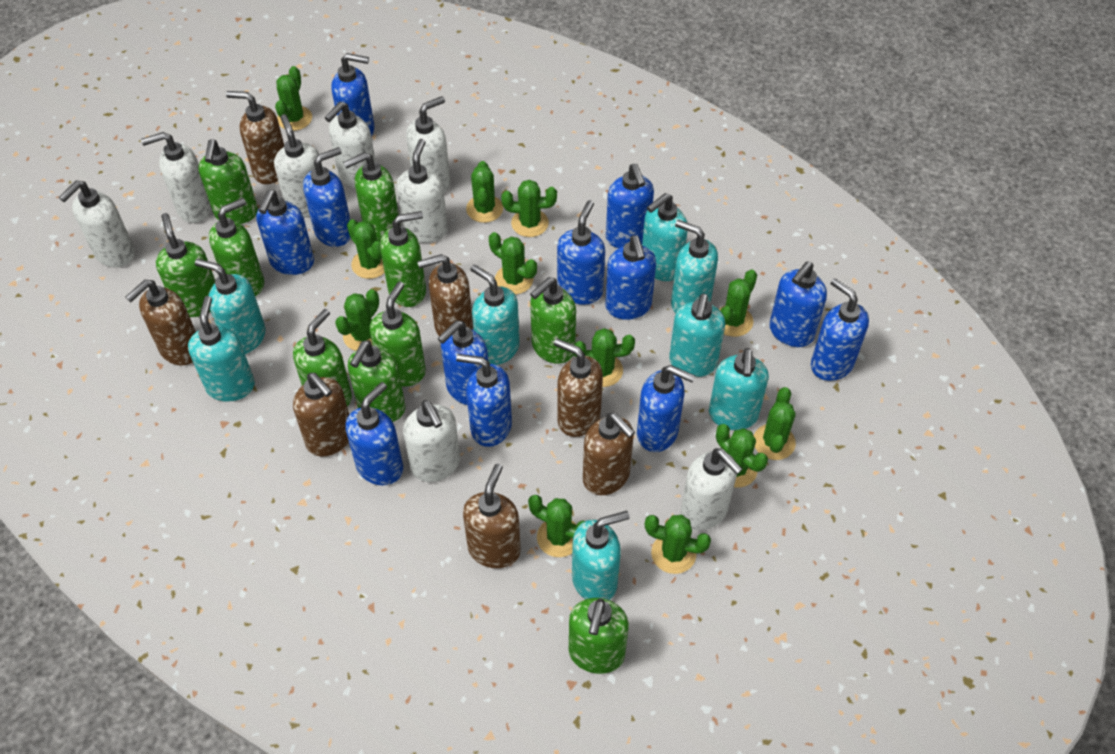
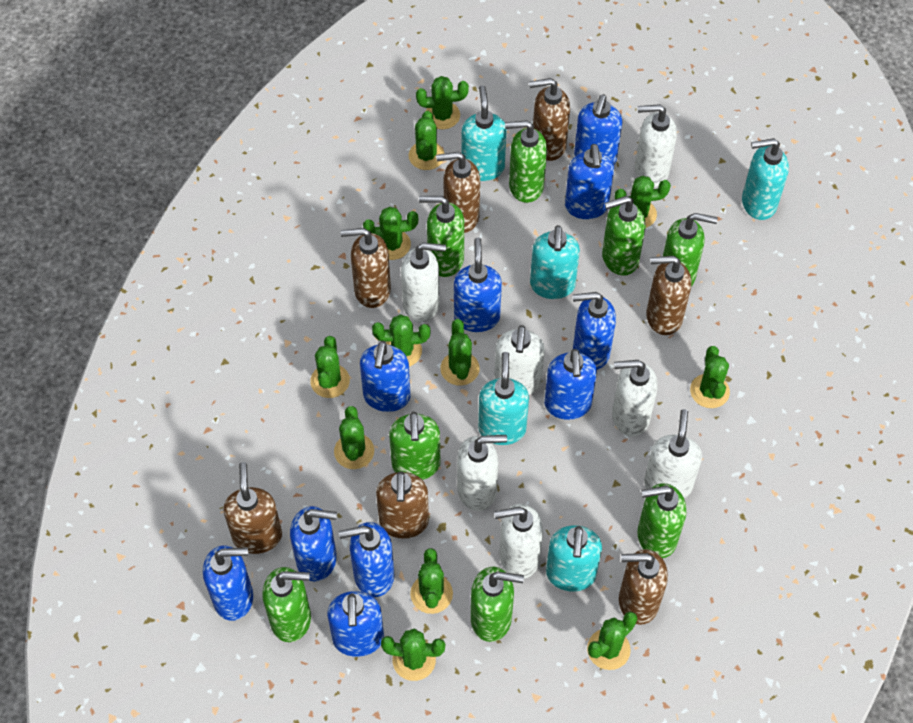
blue soap dispenser: 12 -> 10
green soap dispenser: 10 -> 8
turquoise soap dispenser: 8 -> 5
white soap dispenser: 8 -> 7

